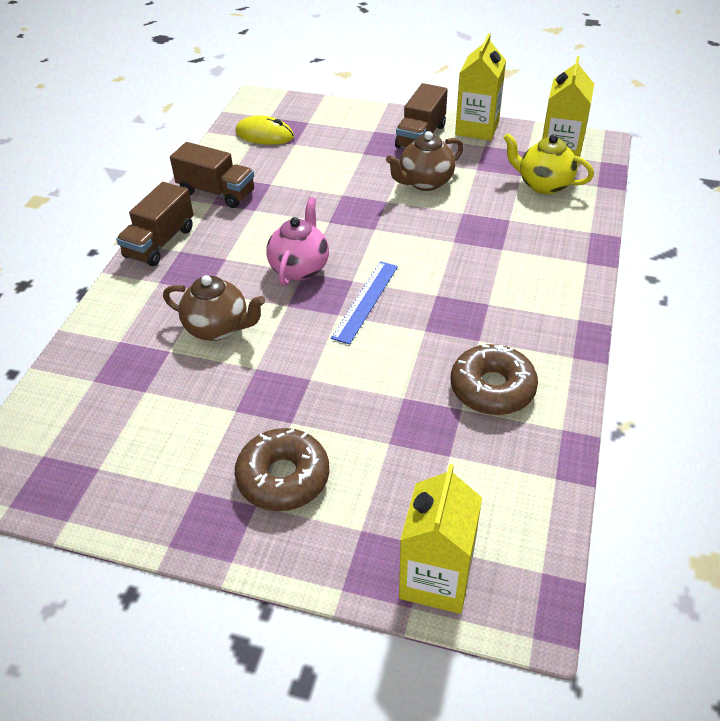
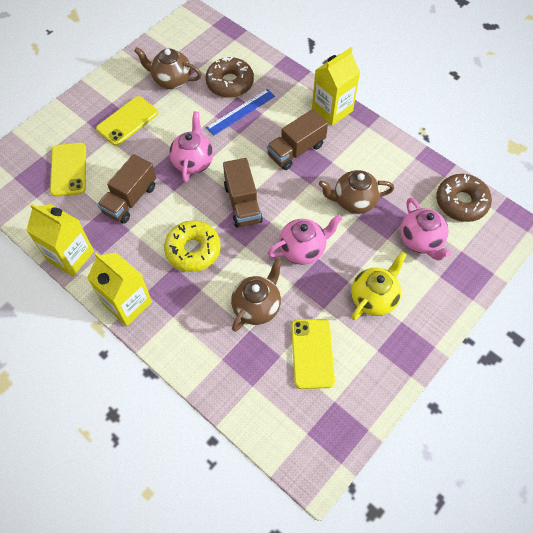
brown teapot: 2 -> 3
pink teapot: 1 -> 3
yellow donut: 0 -> 1
yellow mouse: 1 -> 0
yellow phone: 0 -> 3

